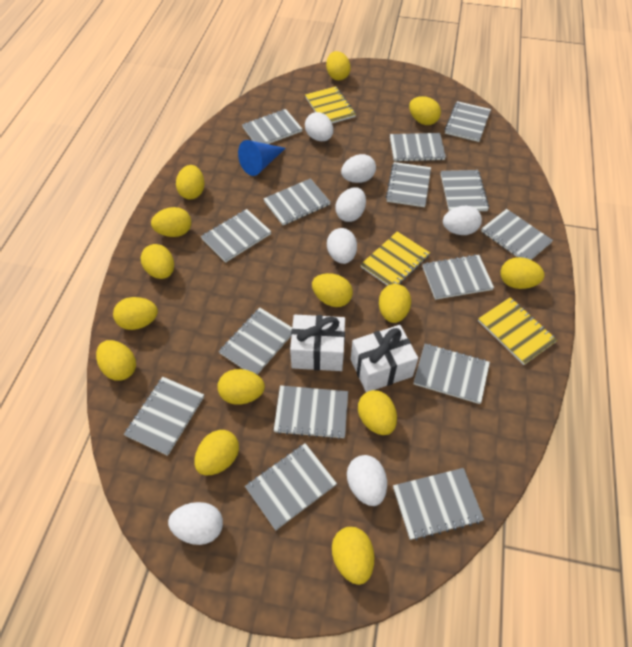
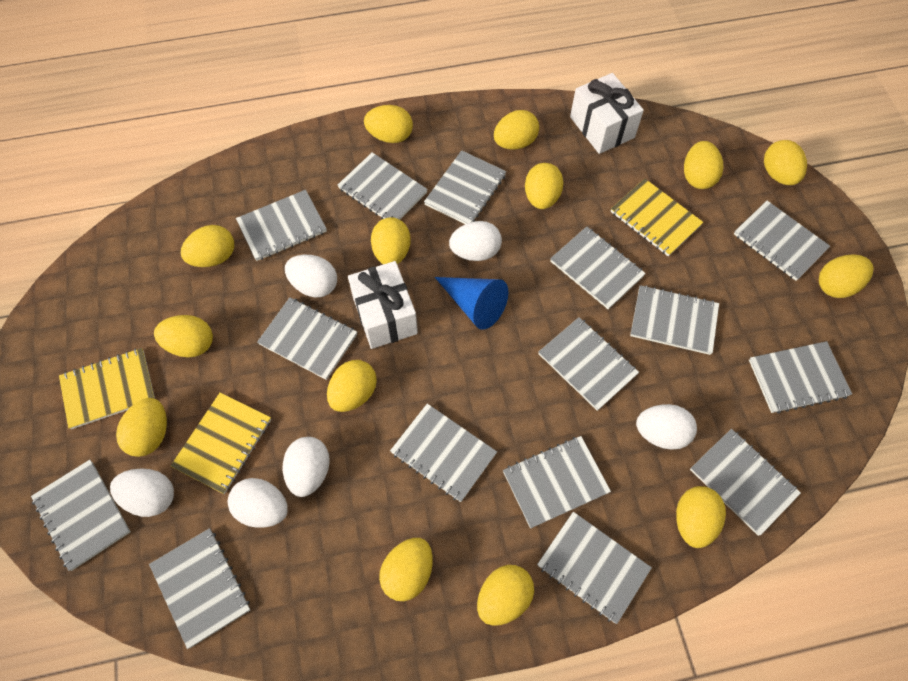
white egg: 7 -> 6

